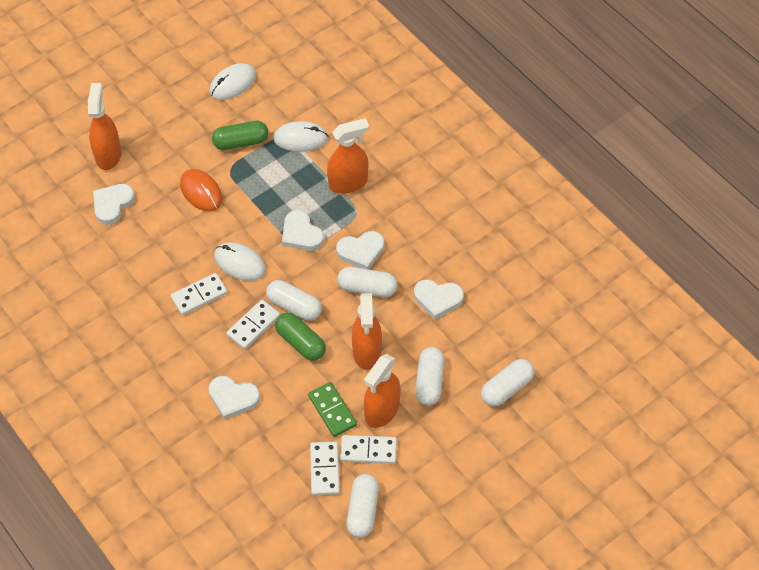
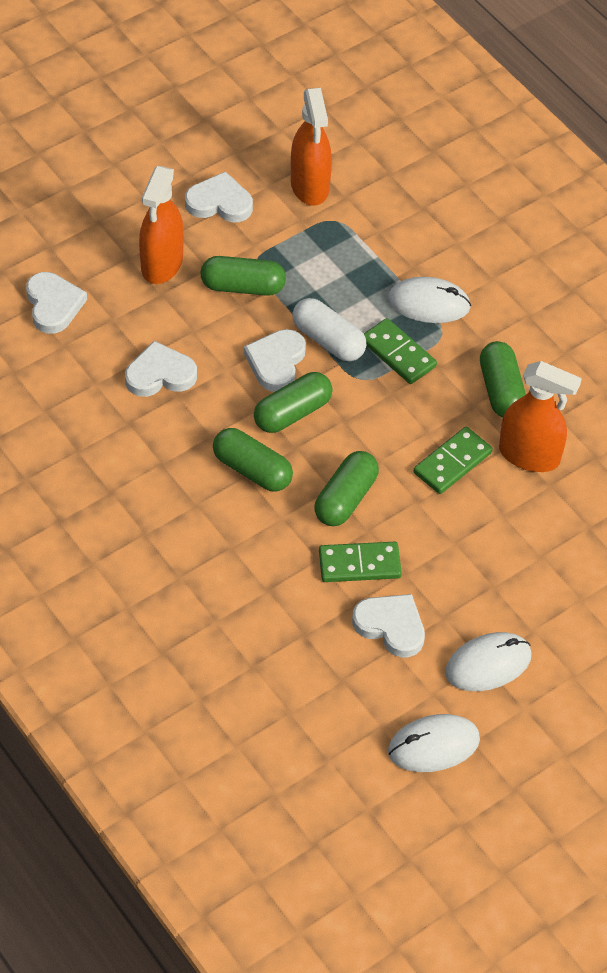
green capsule: 2 -> 5
green domino: 1 -> 3
orange mouse: 1 -> 0
orange spray bottle: 4 -> 3
white capsule: 5 -> 1
white domino: 4 -> 0

